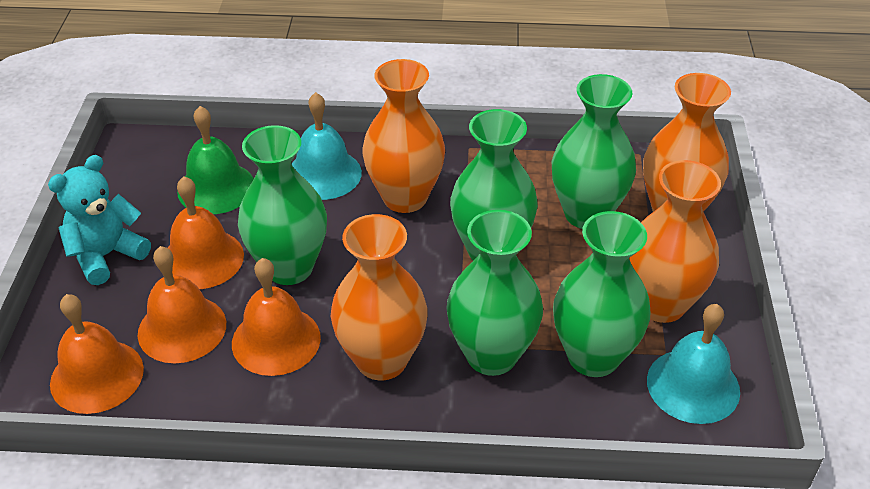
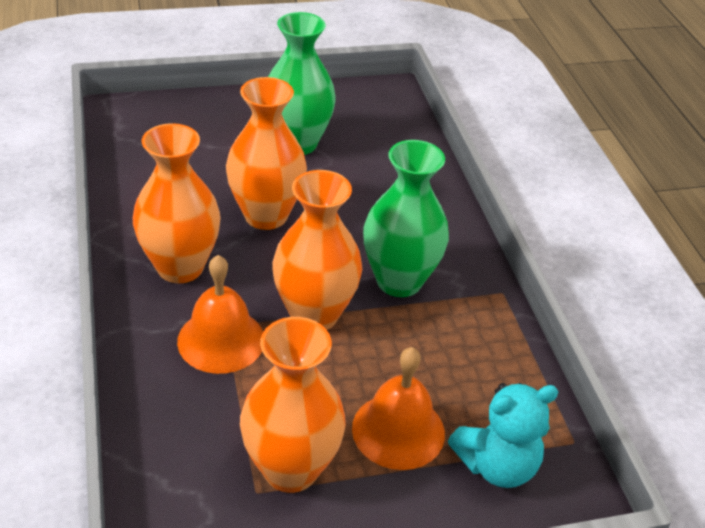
green bell: 1 -> 0
green vase: 5 -> 2
orange bell: 4 -> 2
turquoise bell: 2 -> 0

